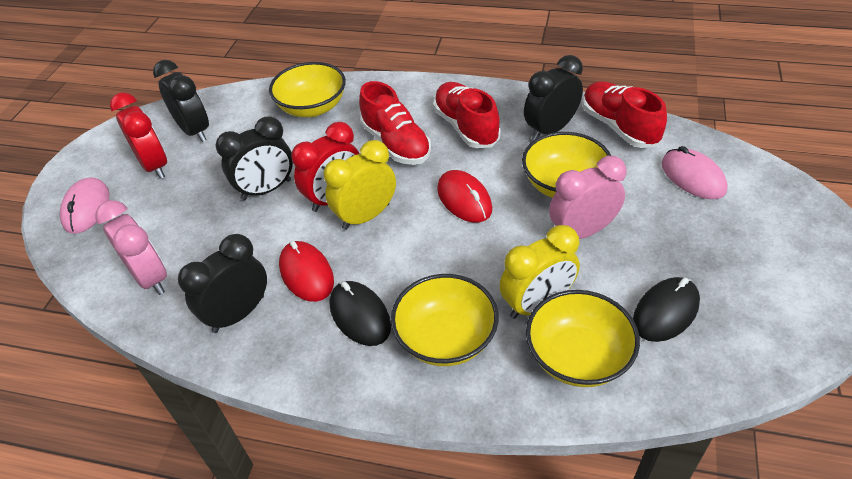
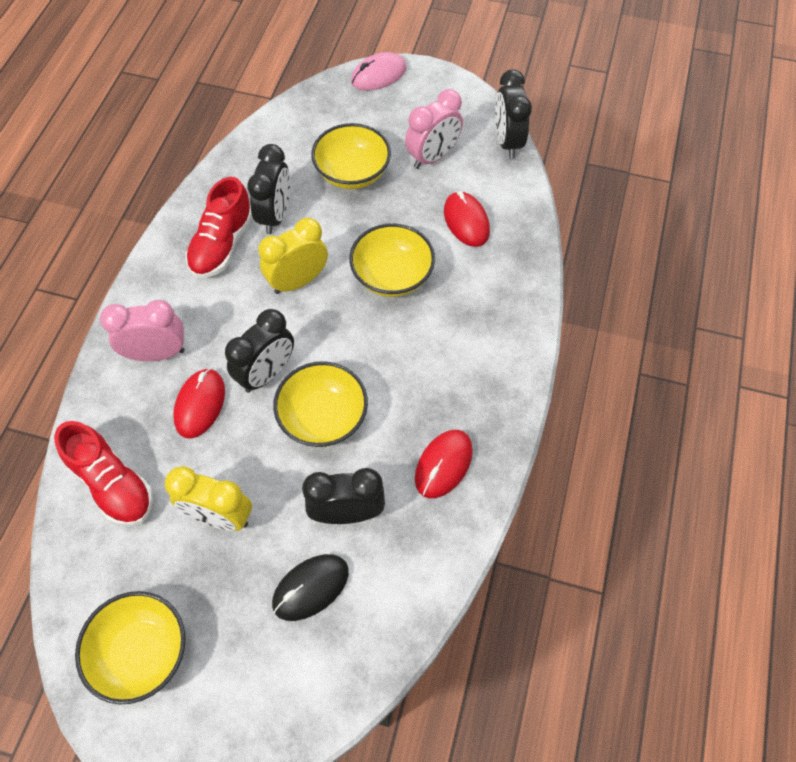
black mouse: 2 -> 1
pink mouse: 2 -> 1
red clock: 2 -> 0
red mouse: 2 -> 3
red shoe: 3 -> 2

